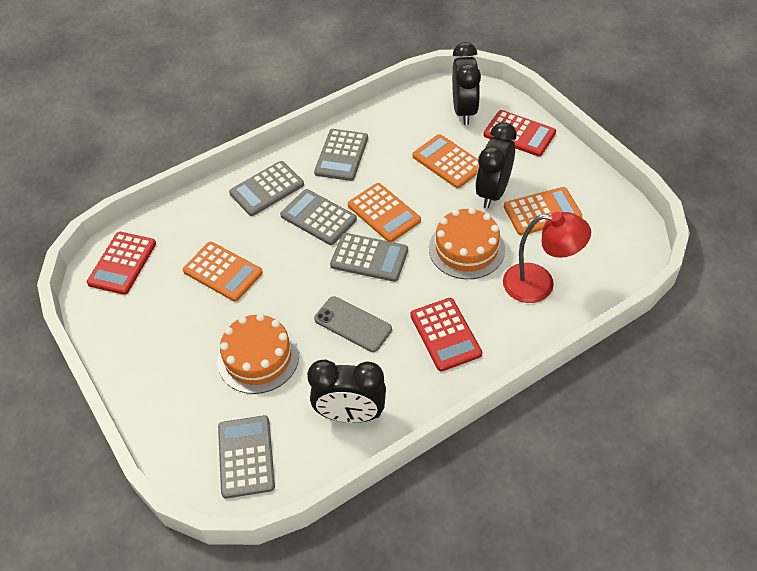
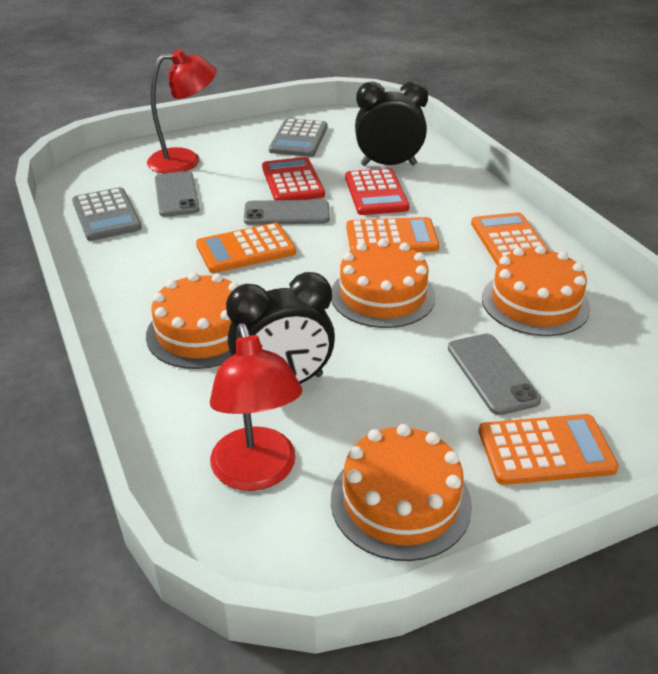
black clock: 3 -> 2
grey calculator: 5 -> 2
grey phone: 1 -> 3
orange cake: 2 -> 4
red calculator: 3 -> 2
red lamp: 1 -> 2

